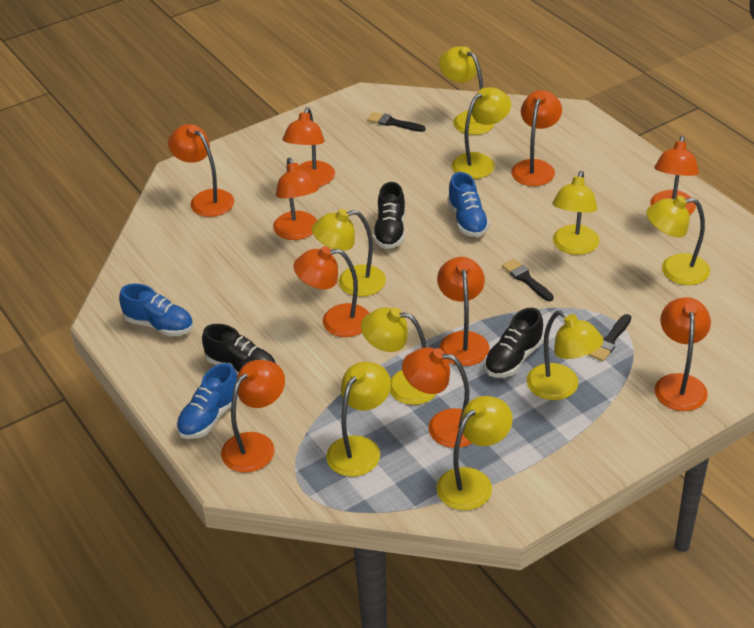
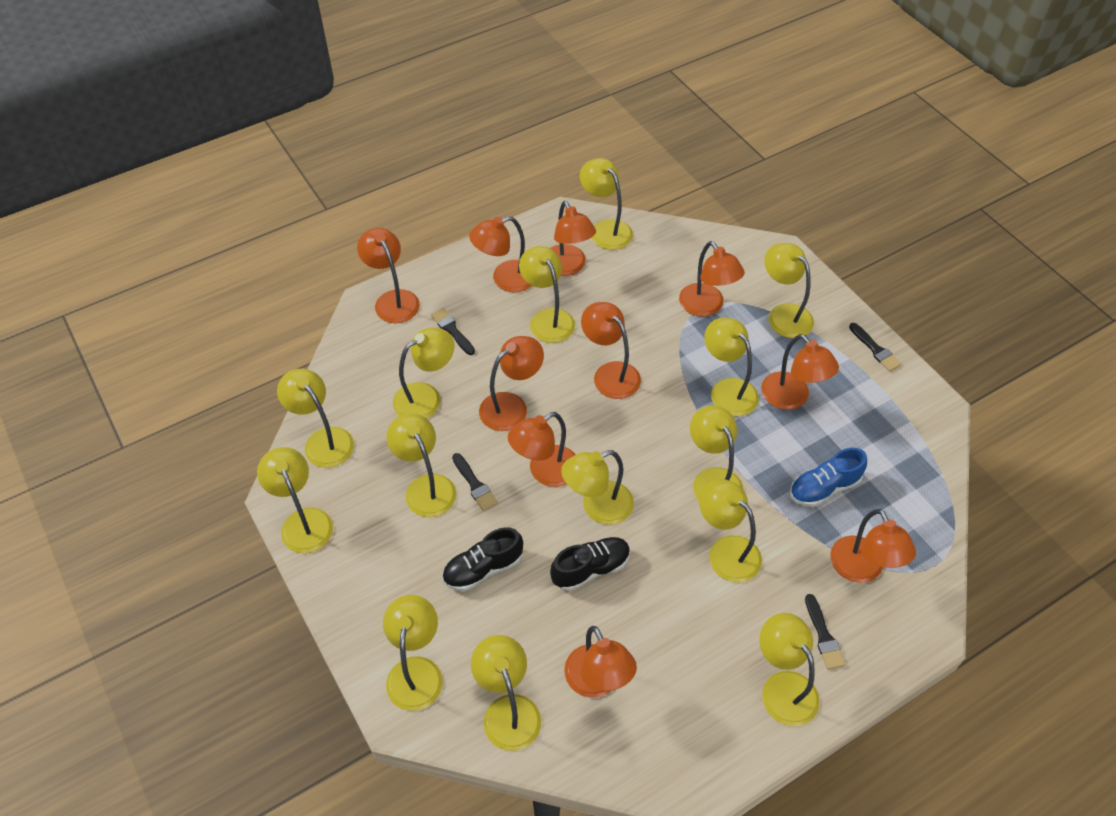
black brush: 3 -> 4
black shoe: 3 -> 2
blue shoe: 3 -> 1
yellow lamp: 9 -> 14

